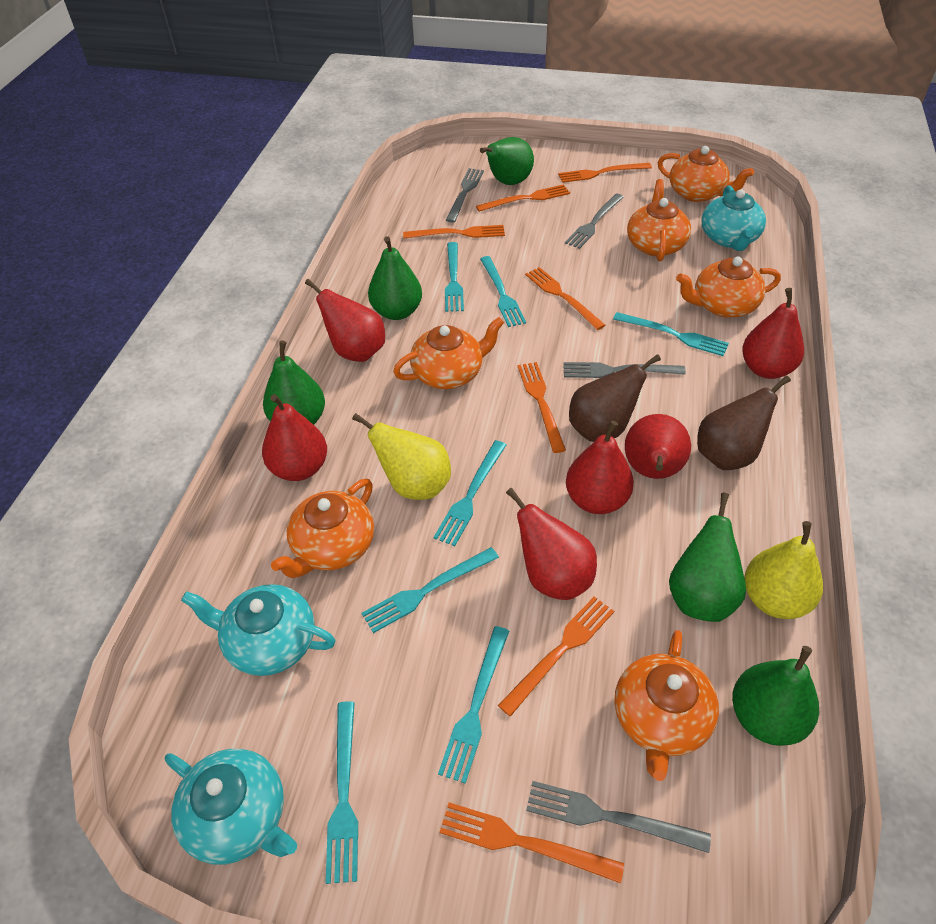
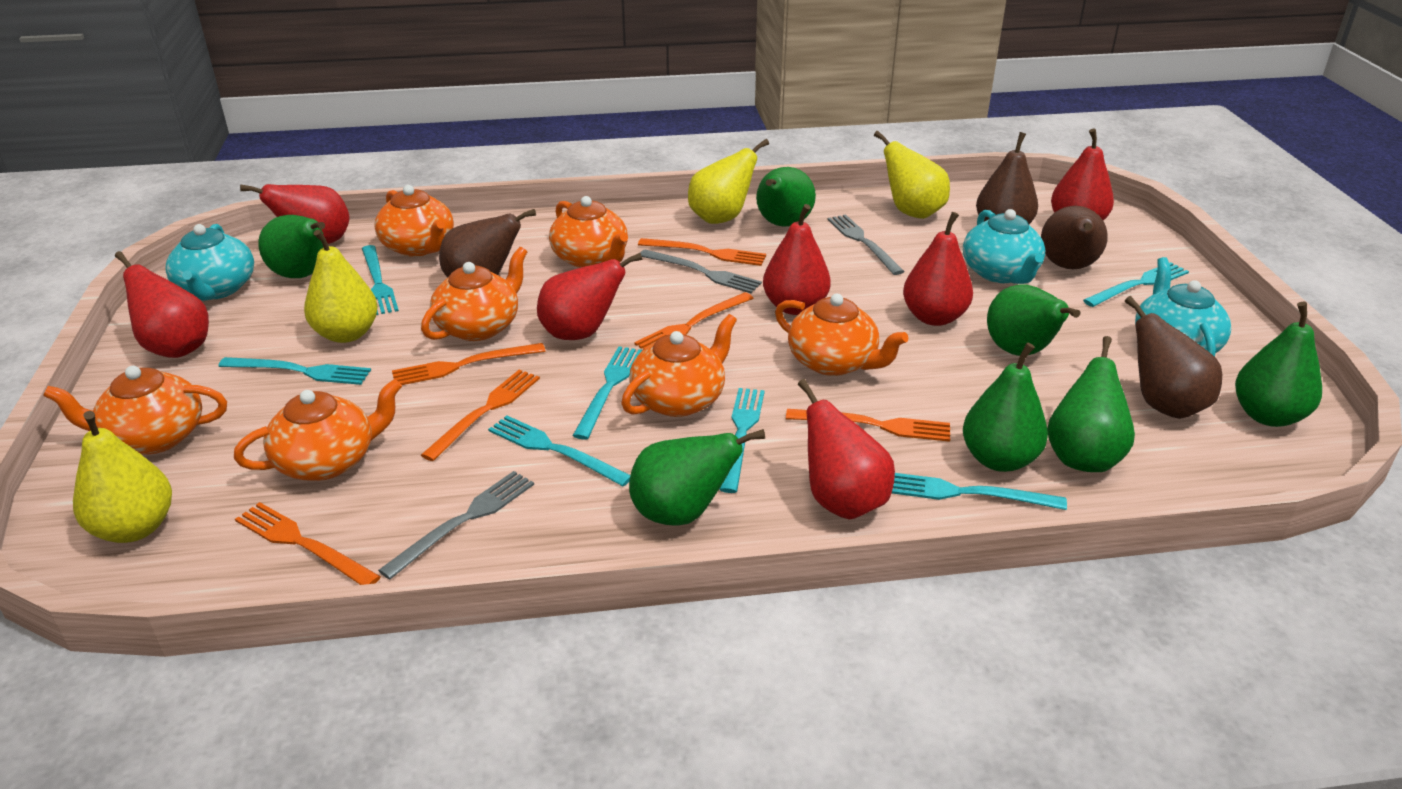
brown pear: 2 -> 4
green pear: 5 -> 7
grey fork: 4 -> 3
orange fork: 7 -> 6
orange teapot: 6 -> 7
red pear: 6 -> 7
yellow pear: 2 -> 4

